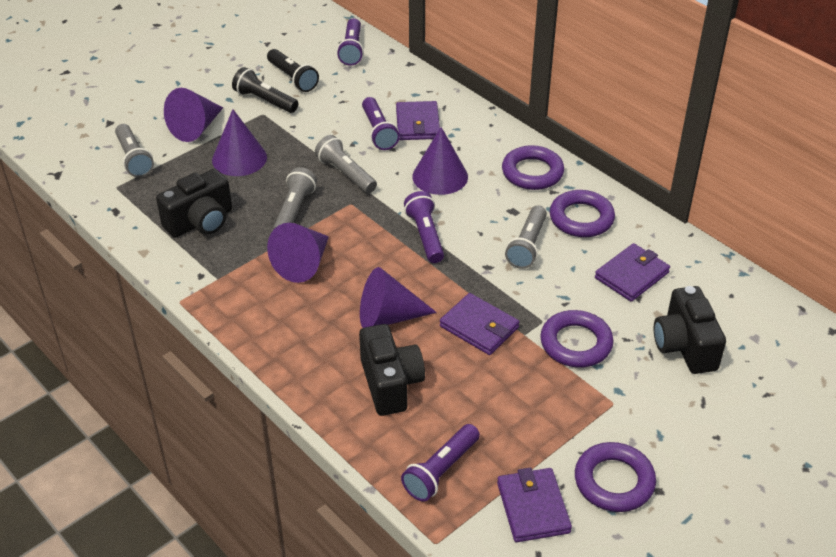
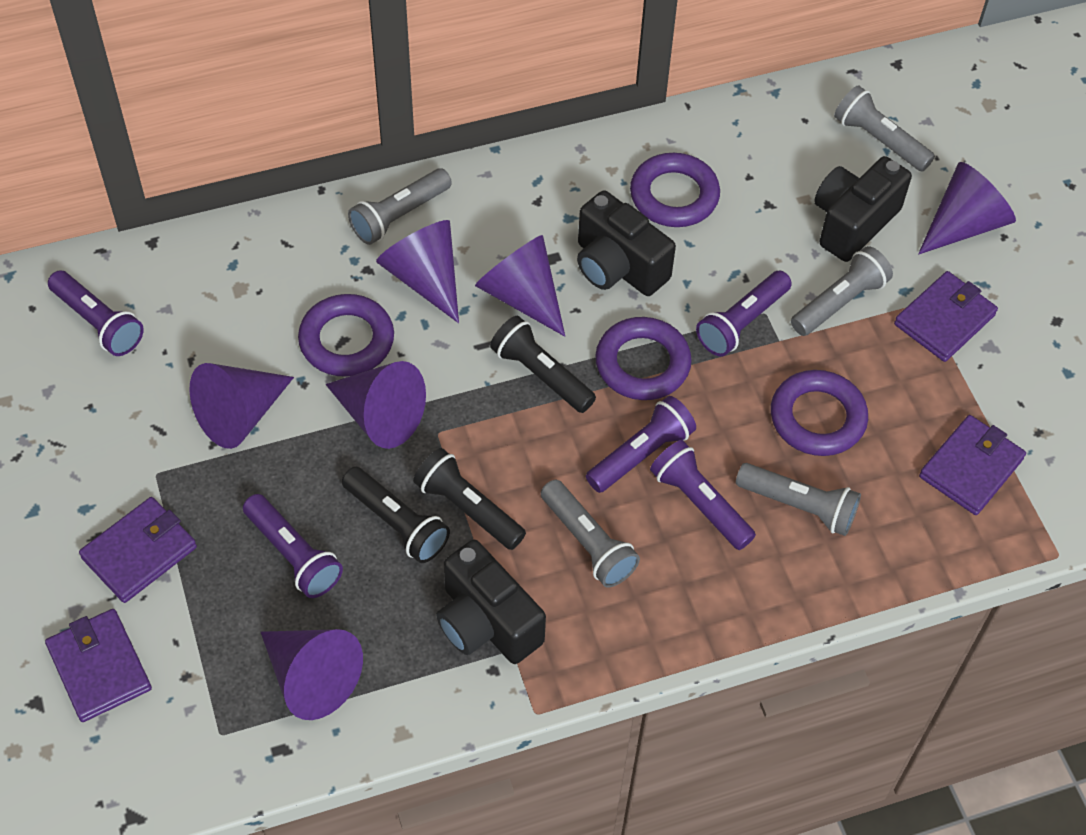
black flashlight: 2 -> 3
grey flashlight: 4 -> 5
purple cone: 5 -> 6
purple flashlight: 4 -> 5

